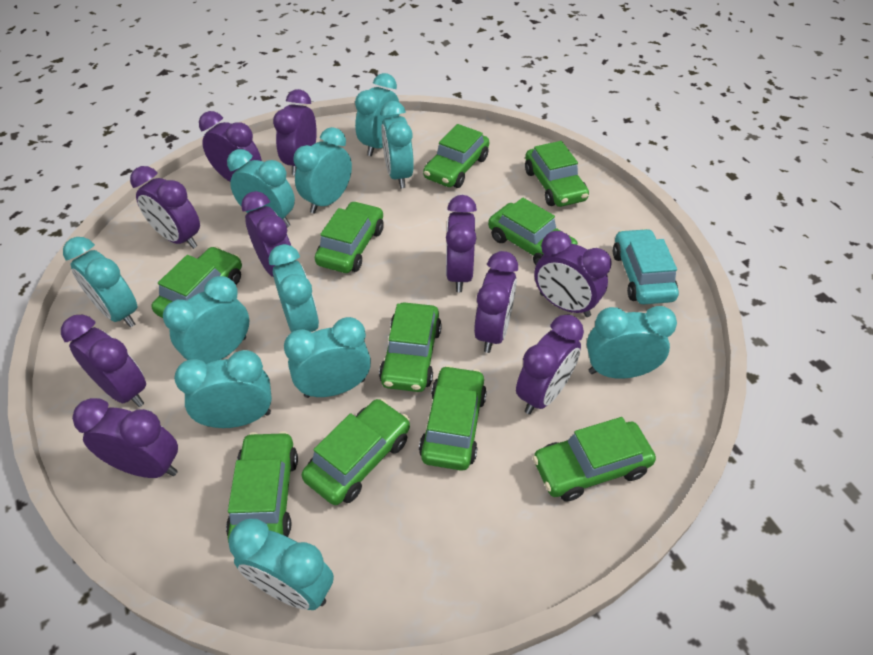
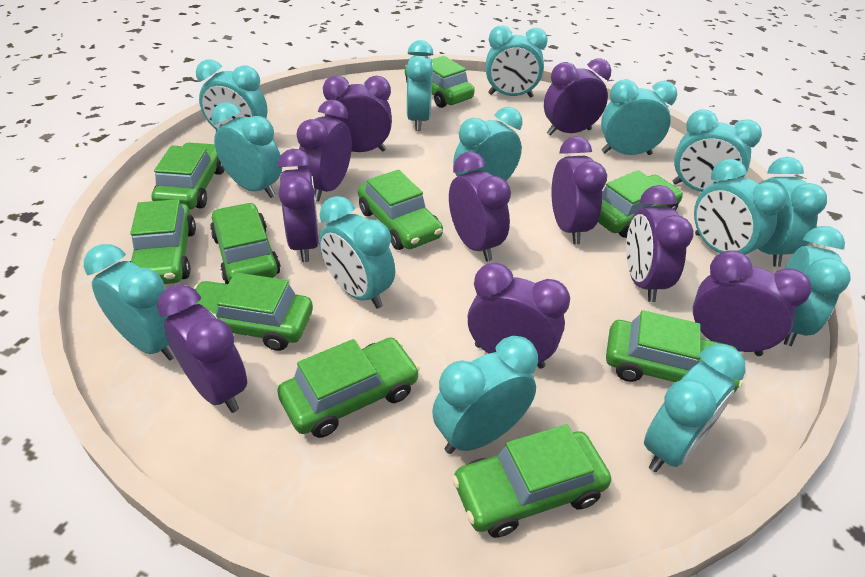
turquoise car: 1 -> 0
turquoise clock: 11 -> 14

